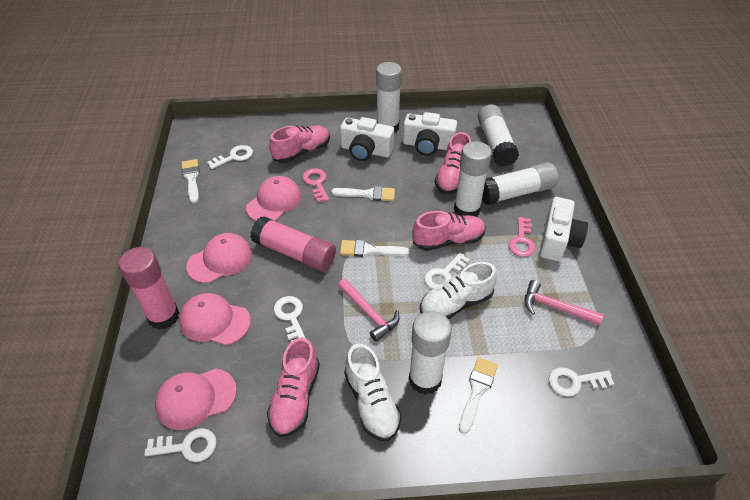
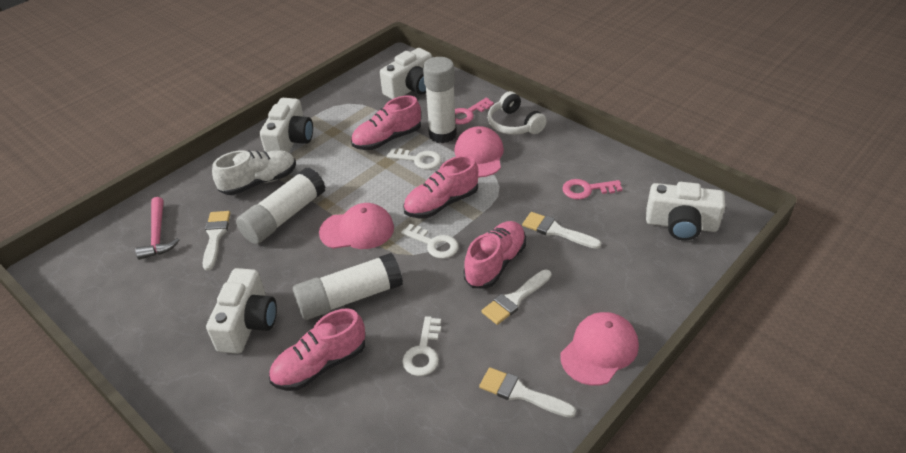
pink cap: 4 -> 3
pink glue stick: 2 -> 0
pink hammer: 2 -> 1
white camera: 3 -> 4
white glue stick: 5 -> 3
white headphones: 0 -> 1
white key: 5 -> 3
white shoe: 2 -> 1

